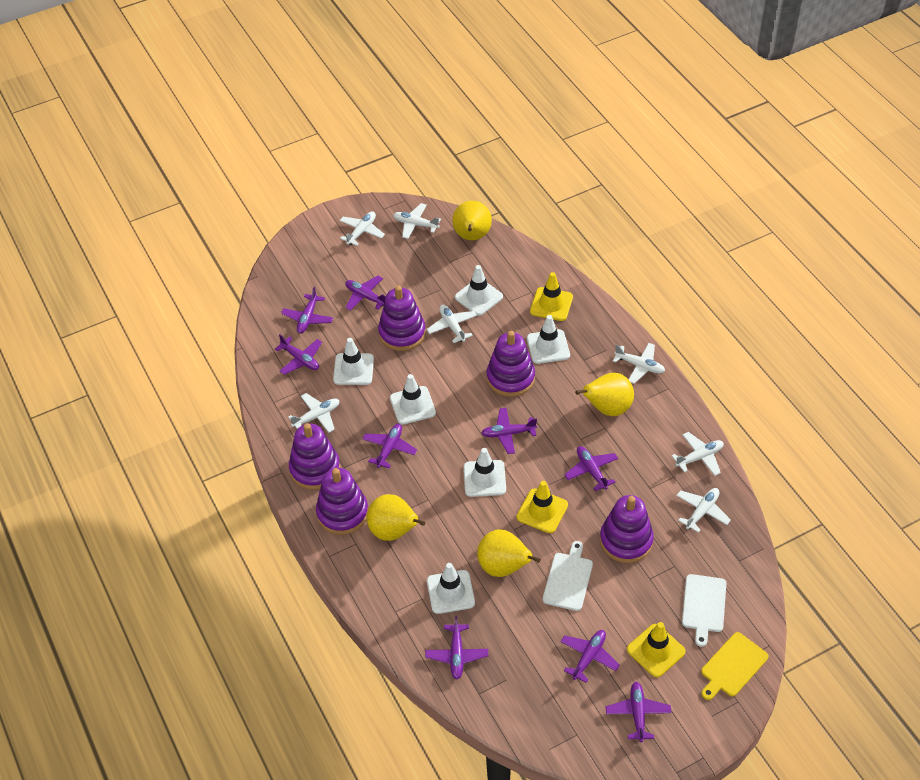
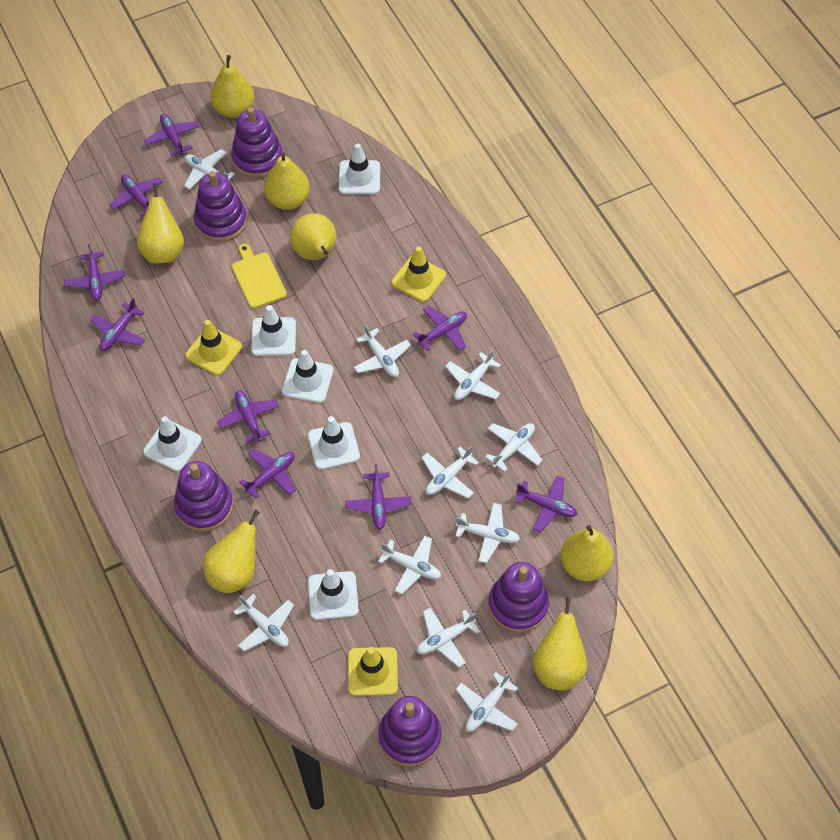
white cutting board: 2 -> 0
white plane: 7 -> 10
yellow pear: 4 -> 7

